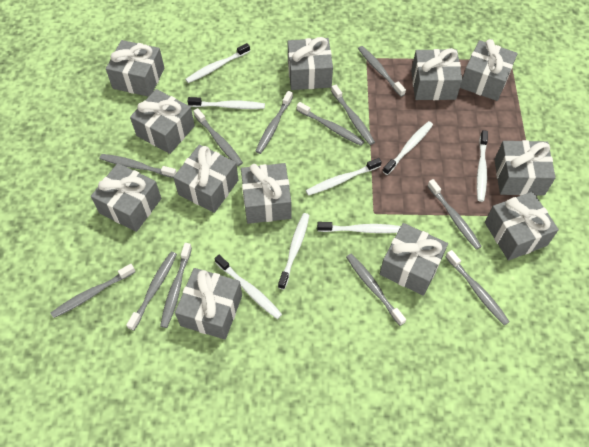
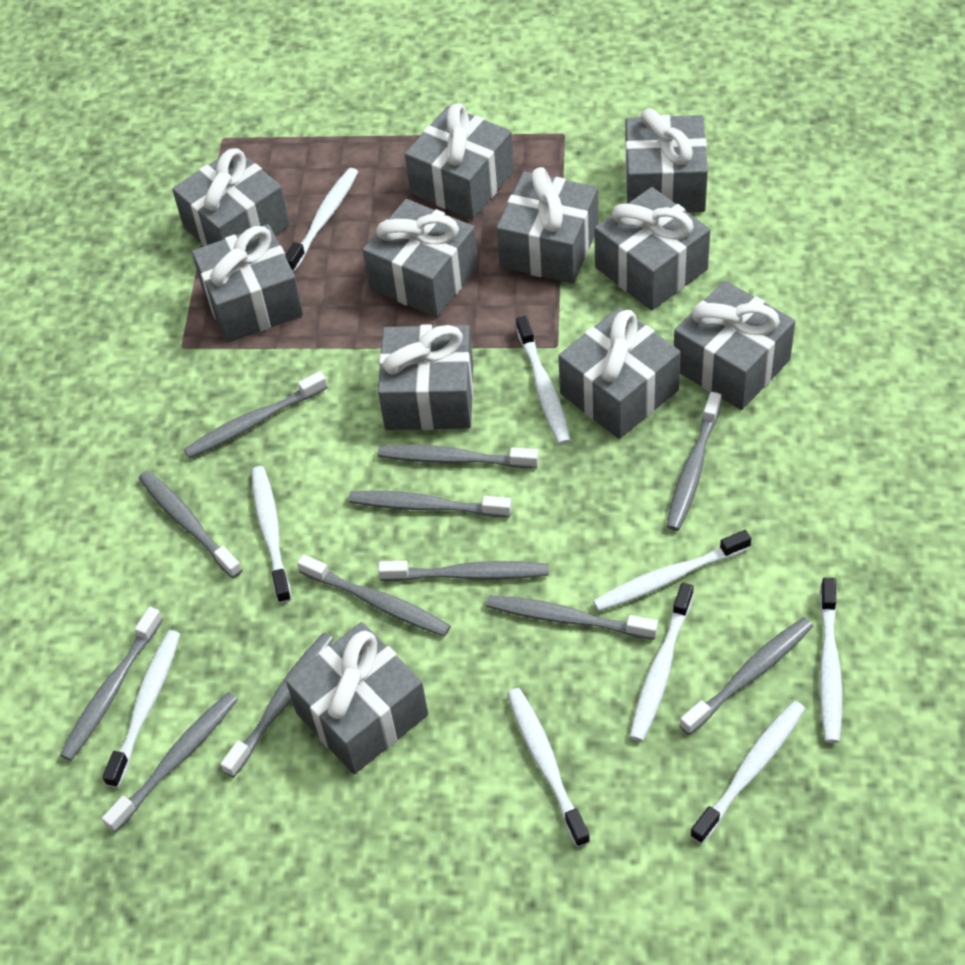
grey gift: 12 -> 11
white toothbrush: 8 -> 9

